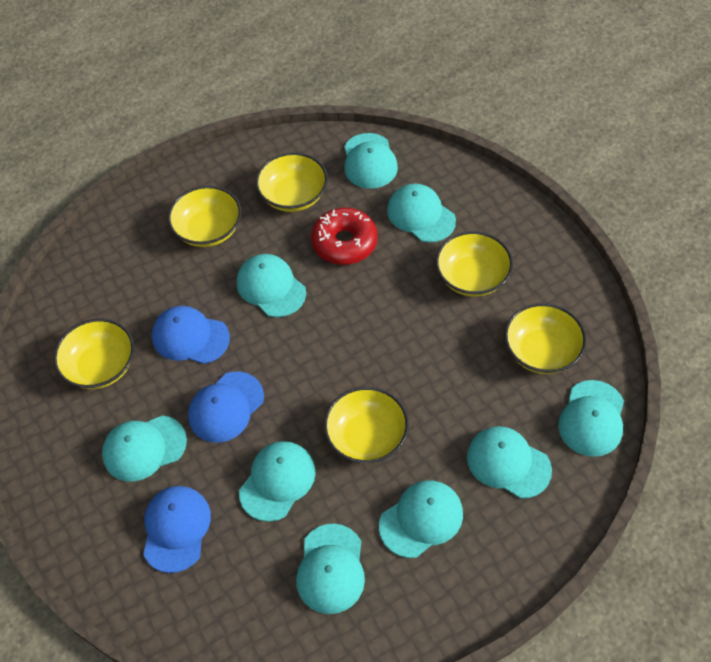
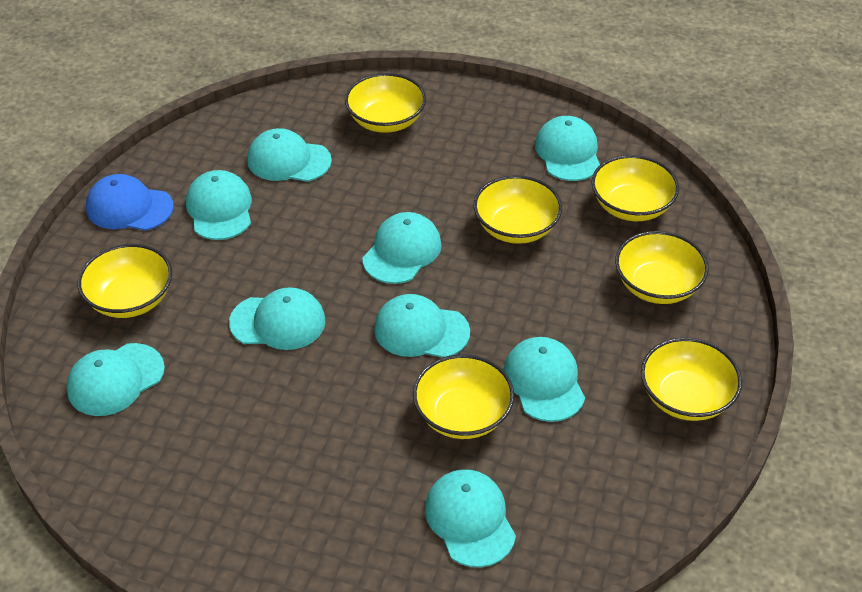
blue cap: 3 -> 1
red donut: 1 -> 0
yellow bowl: 6 -> 7

